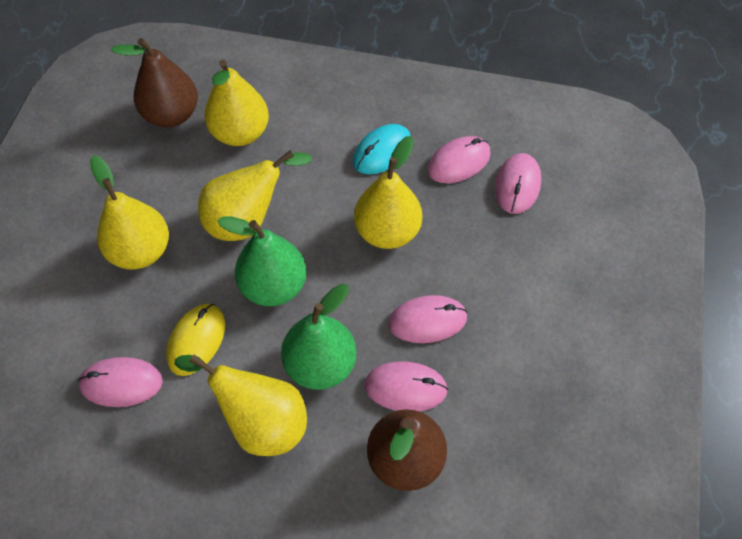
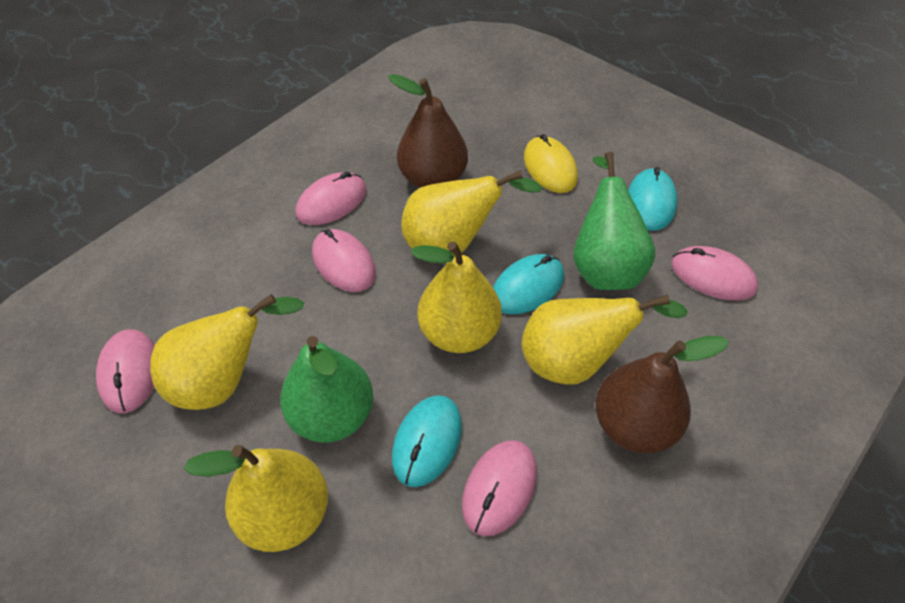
turquoise mouse: 1 -> 3

